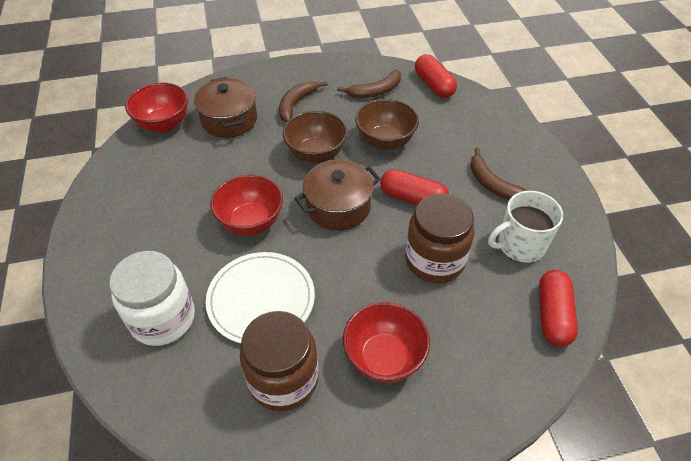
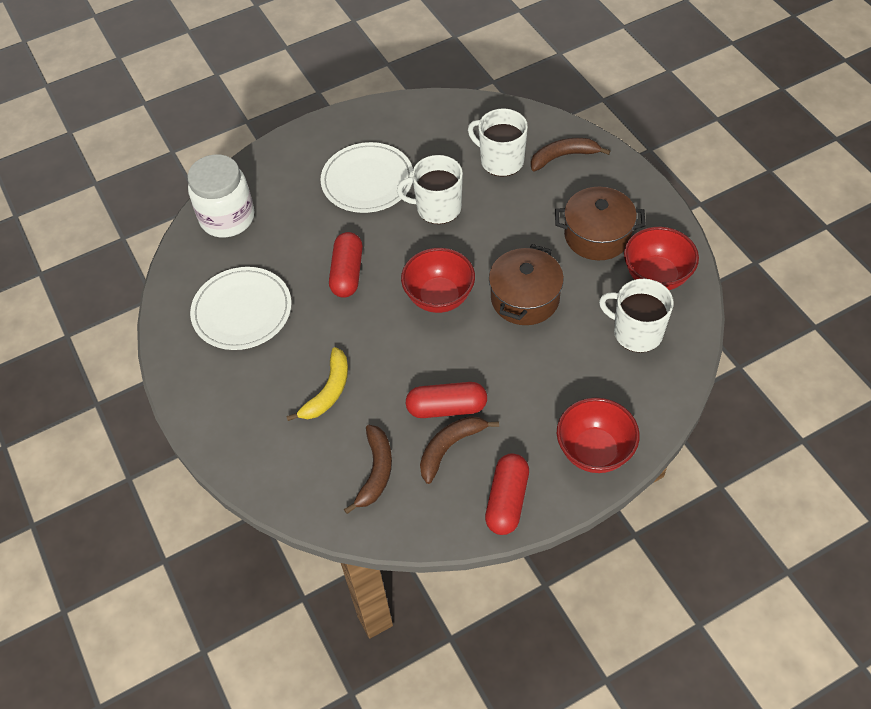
brown bowl: 2 -> 0
brown jar: 2 -> 0
white mug: 1 -> 3
white plate: 1 -> 2
yellow banana: 0 -> 1

